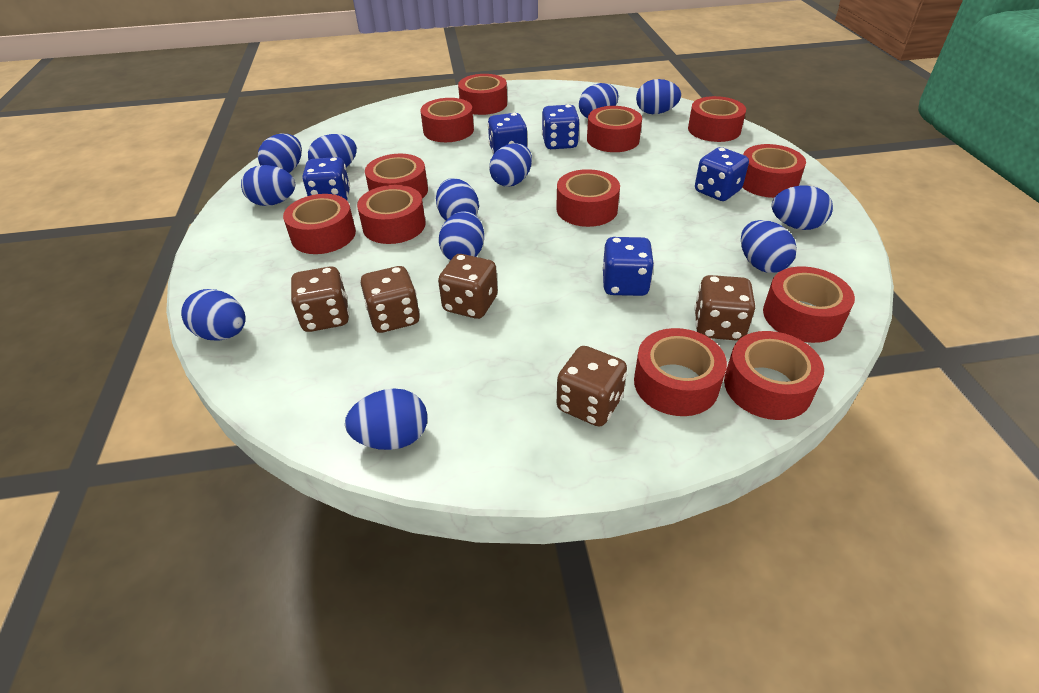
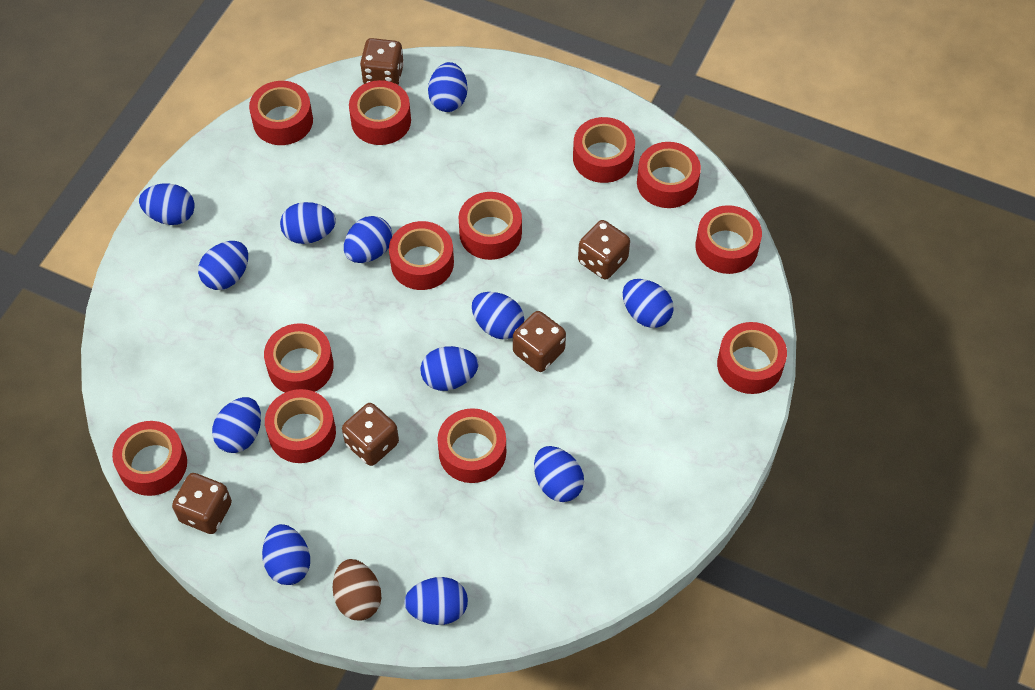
blue dice: 5 -> 0
brown egg: 0 -> 1

